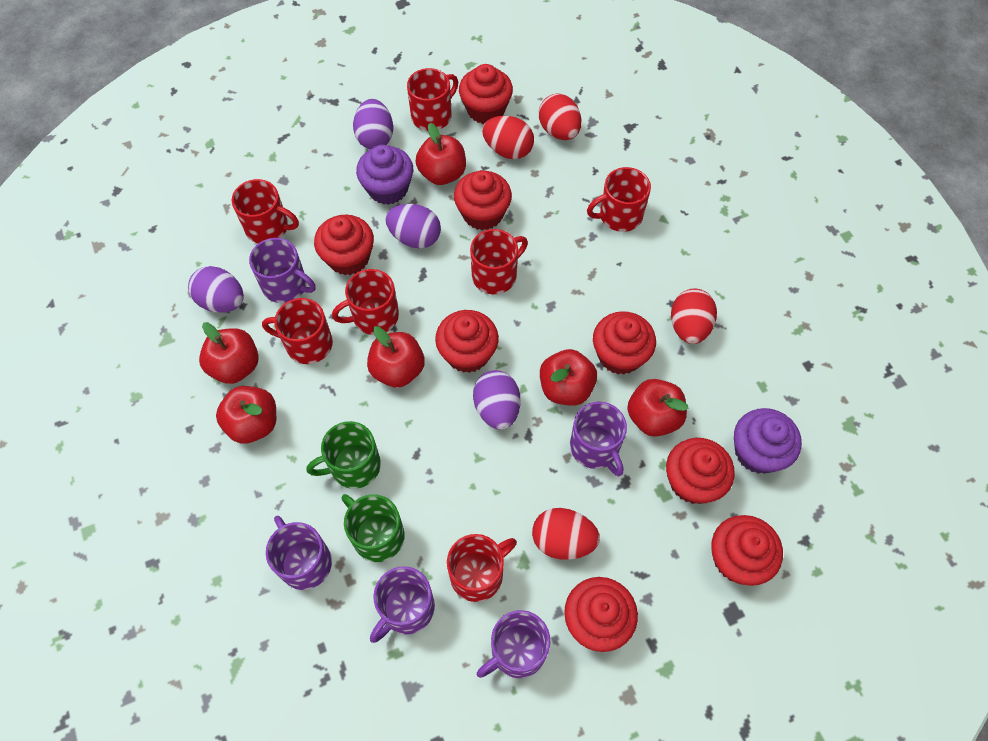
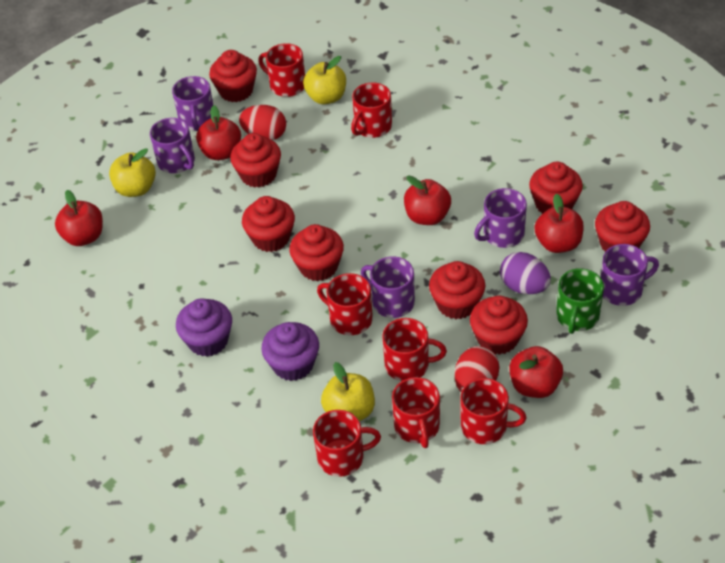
green mug: 2 -> 1
purple egg: 4 -> 1
red apple: 6 -> 5
red egg: 4 -> 2
yellow apple: 0 -> 3

